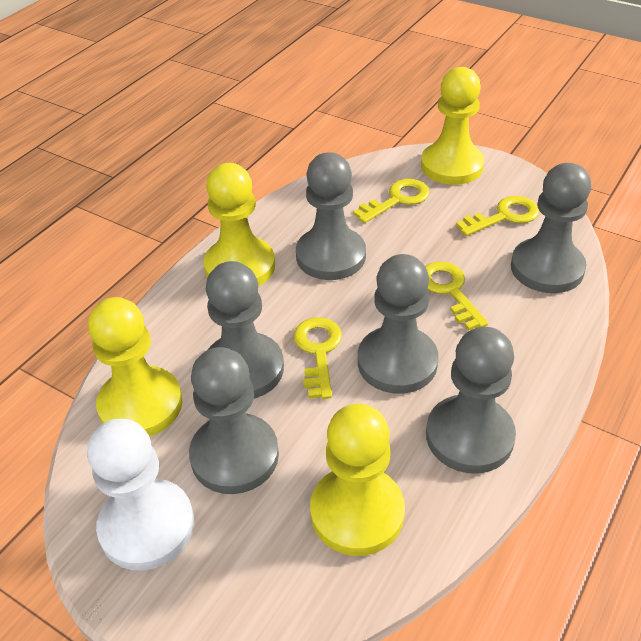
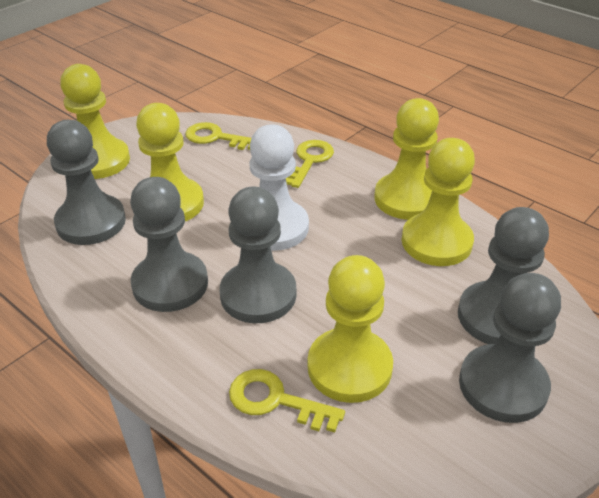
grey pawn: 6 -> 5
yellow key: 4 -> 3
yellow pawn: 4 -> 5

